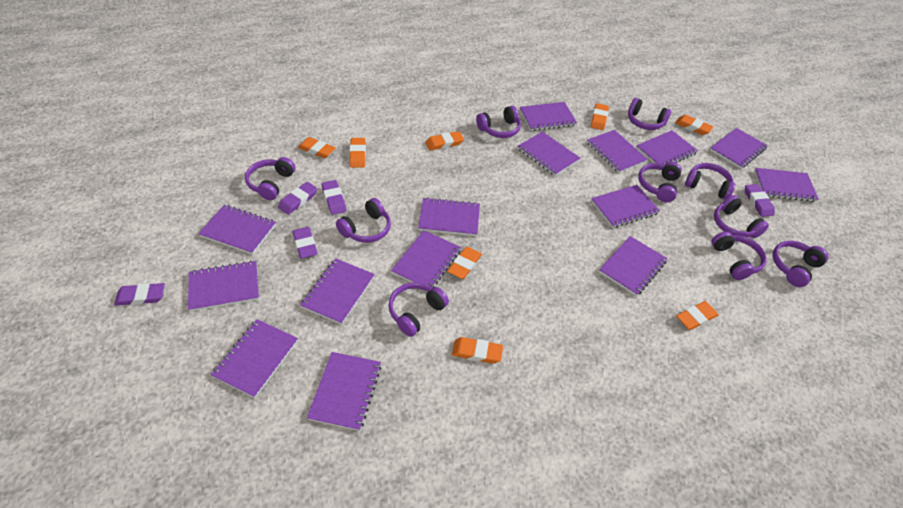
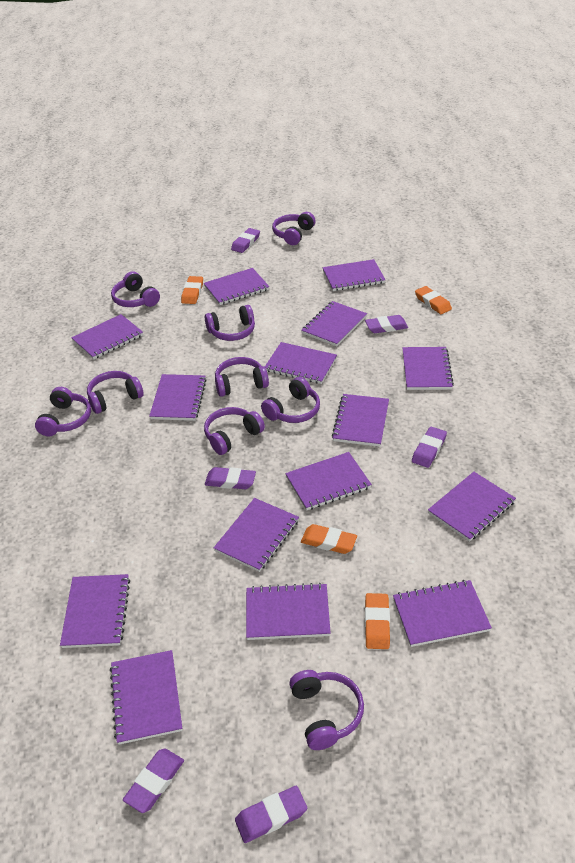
orange eraser: 8 -> 4
purple eraser: 5 -> 6
purple headphones: 10 -> 9

